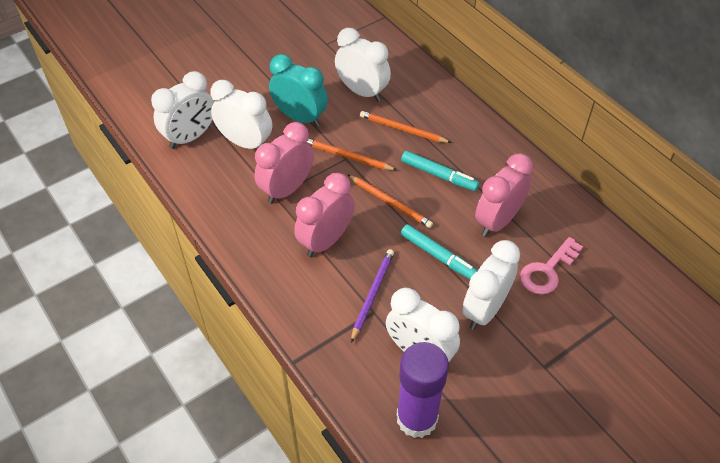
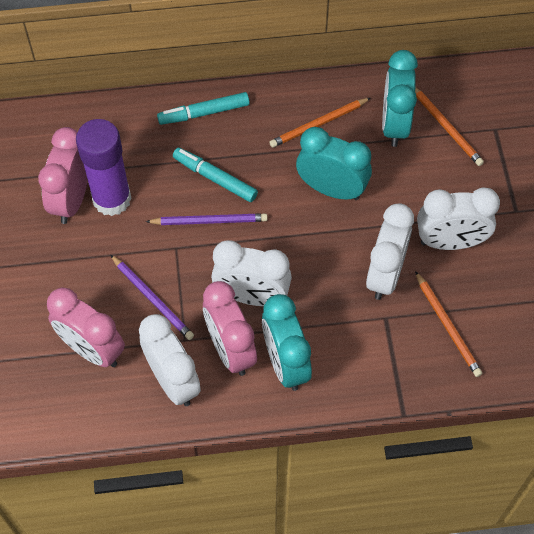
pink key: 1 -> 0
purple pencil: 1 -> 2
turquoise clock: 1 -> 3
white clock: 5 -> 4

